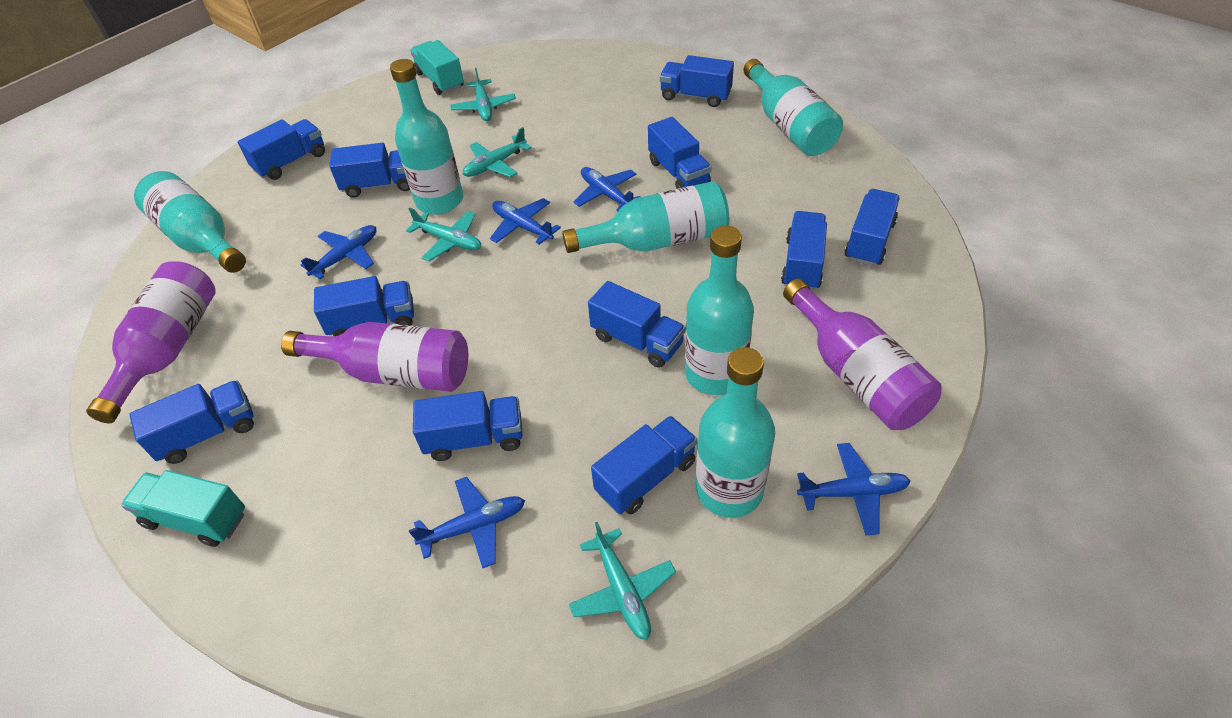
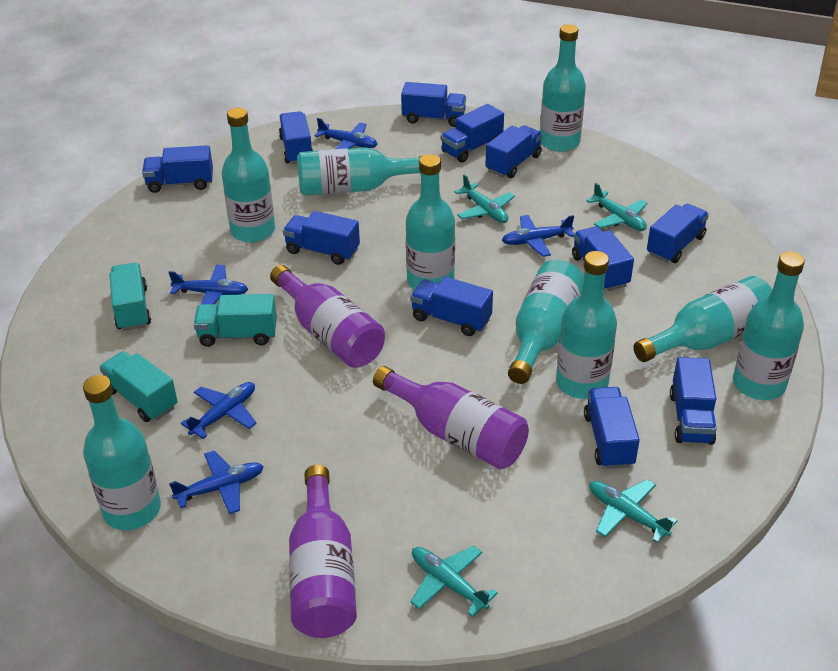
turquoise bottle: 6 -> 9
turquoise truck: 2 -> 3

